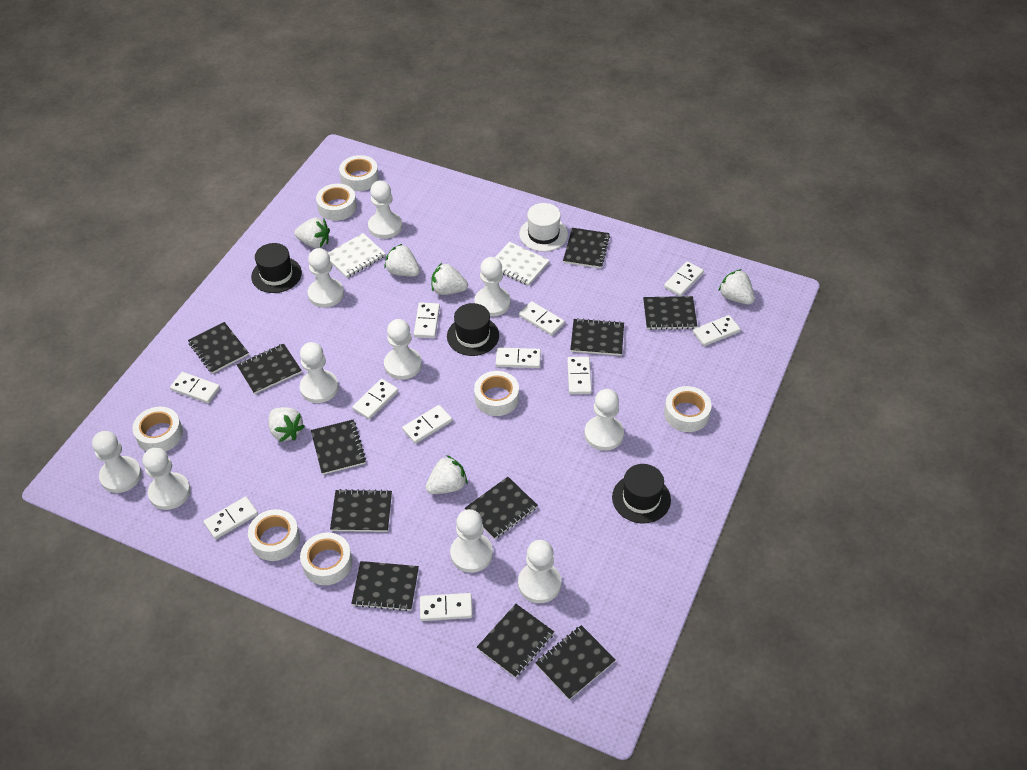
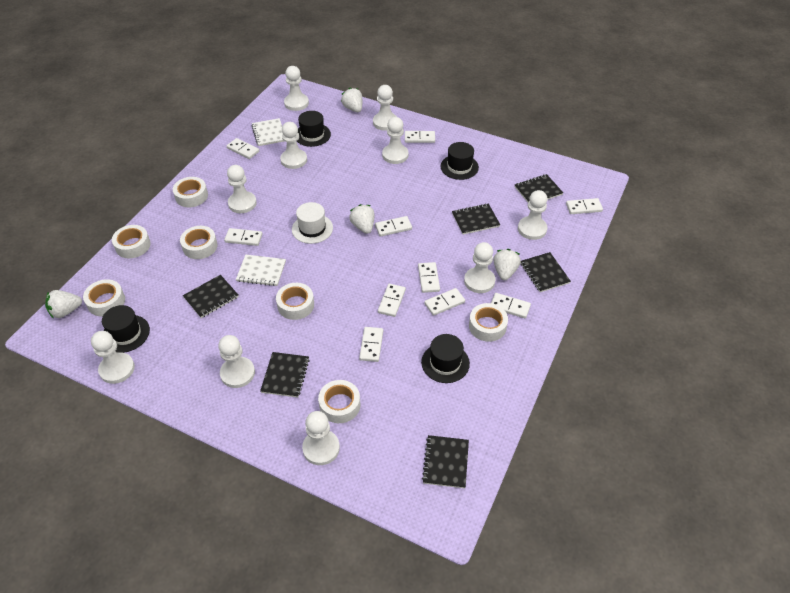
black hat: 3 -> 4
black notebook: 11 -> 6
white domino: 11 -> 10
white strawberry: 6 -> 4

